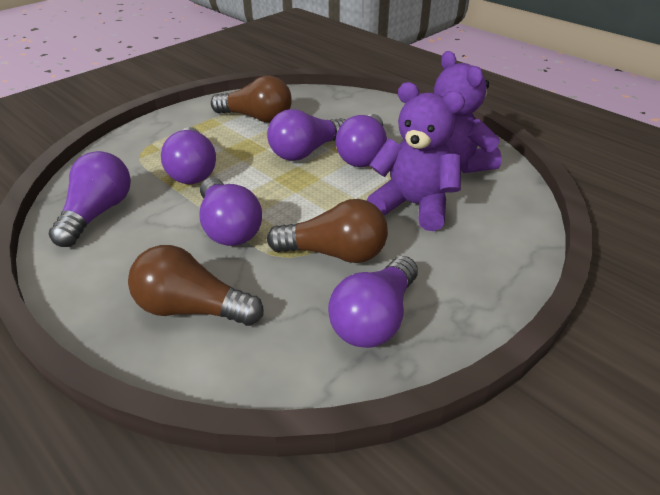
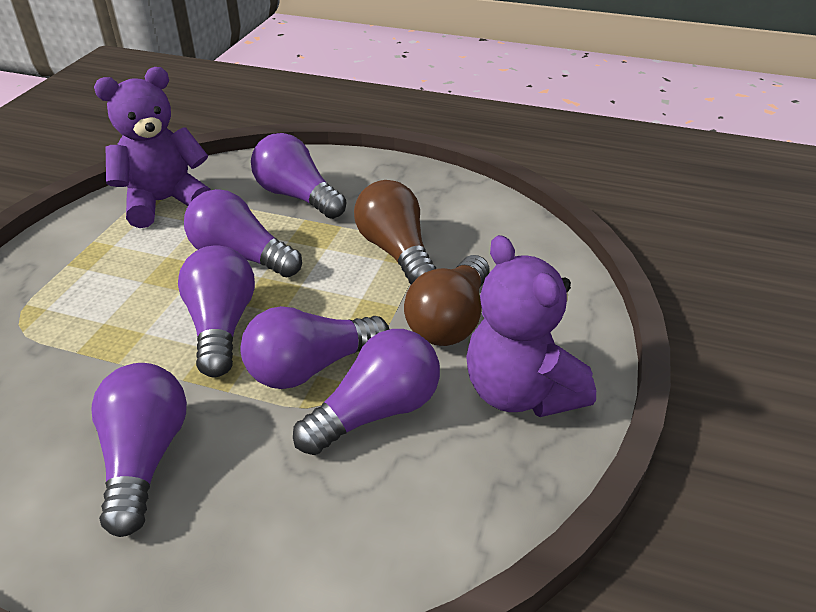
brown light bulb: 3 -> 2

